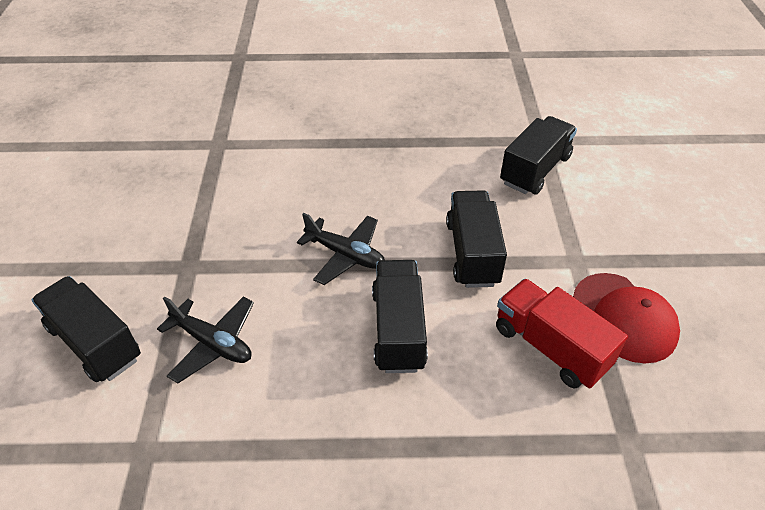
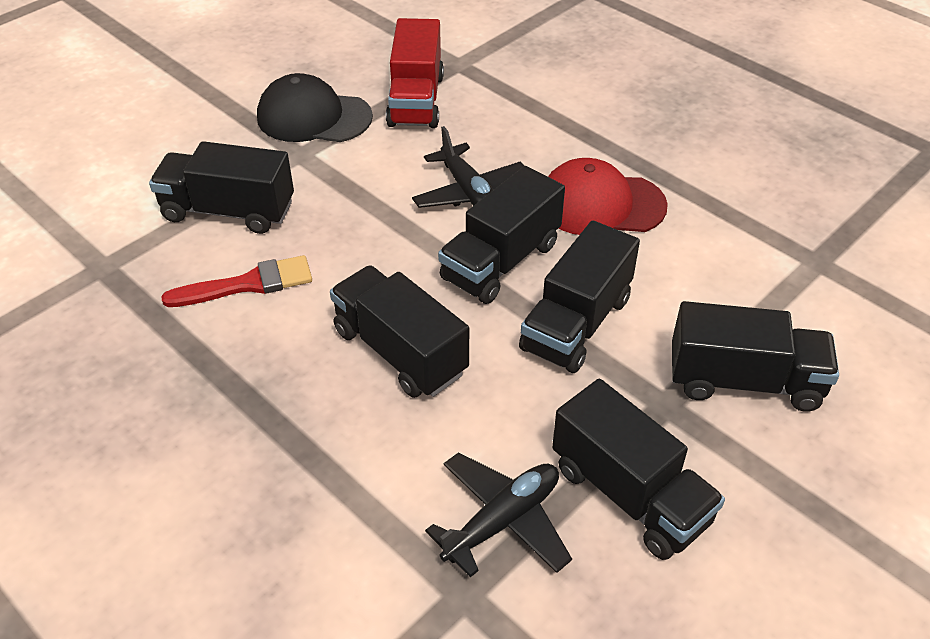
black cap: 0 -> 1
black truck: 4 -> 6
red brush: 0 -> 1

